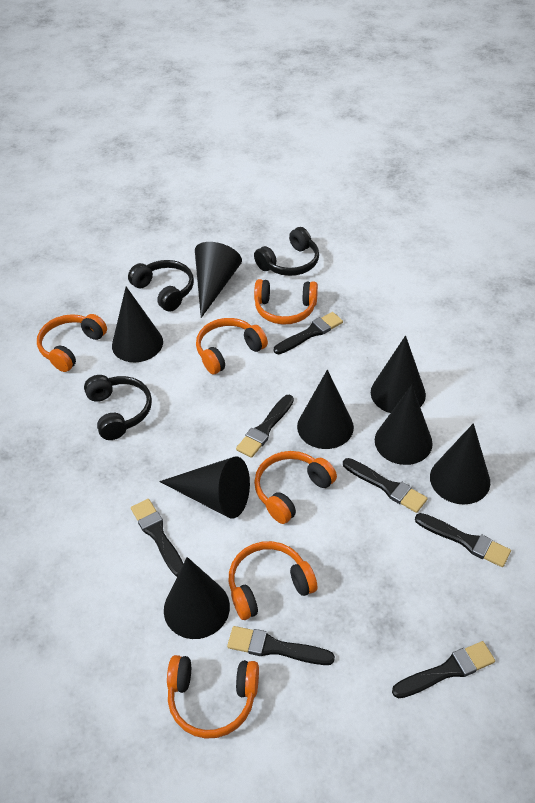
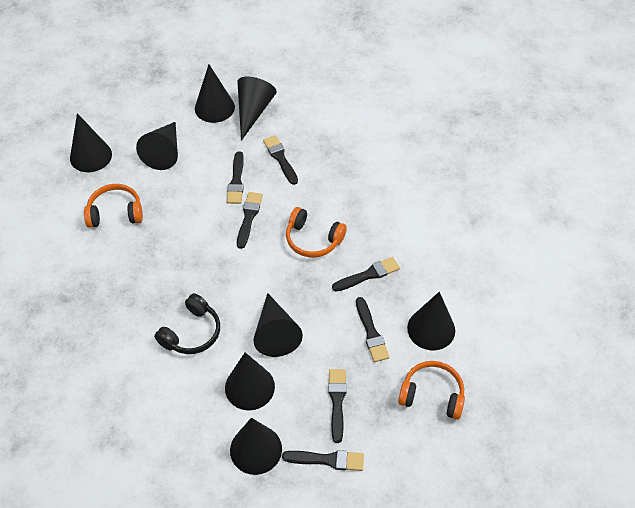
black headphones: 3 -> 1
orange headphones: 6 -> 3

